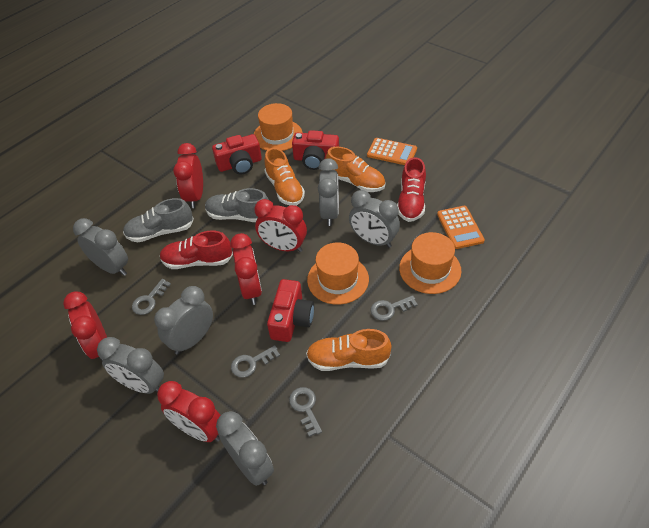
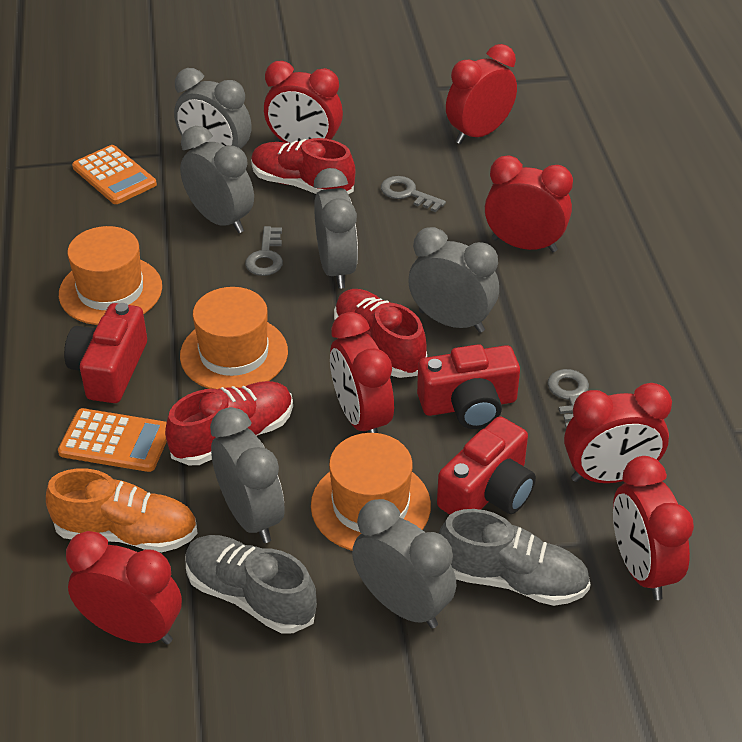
grey key: 4 -> 3
orange shoe: 3 -> 1
red clock: 5 -> 7
red shoe: 2 -> 3

